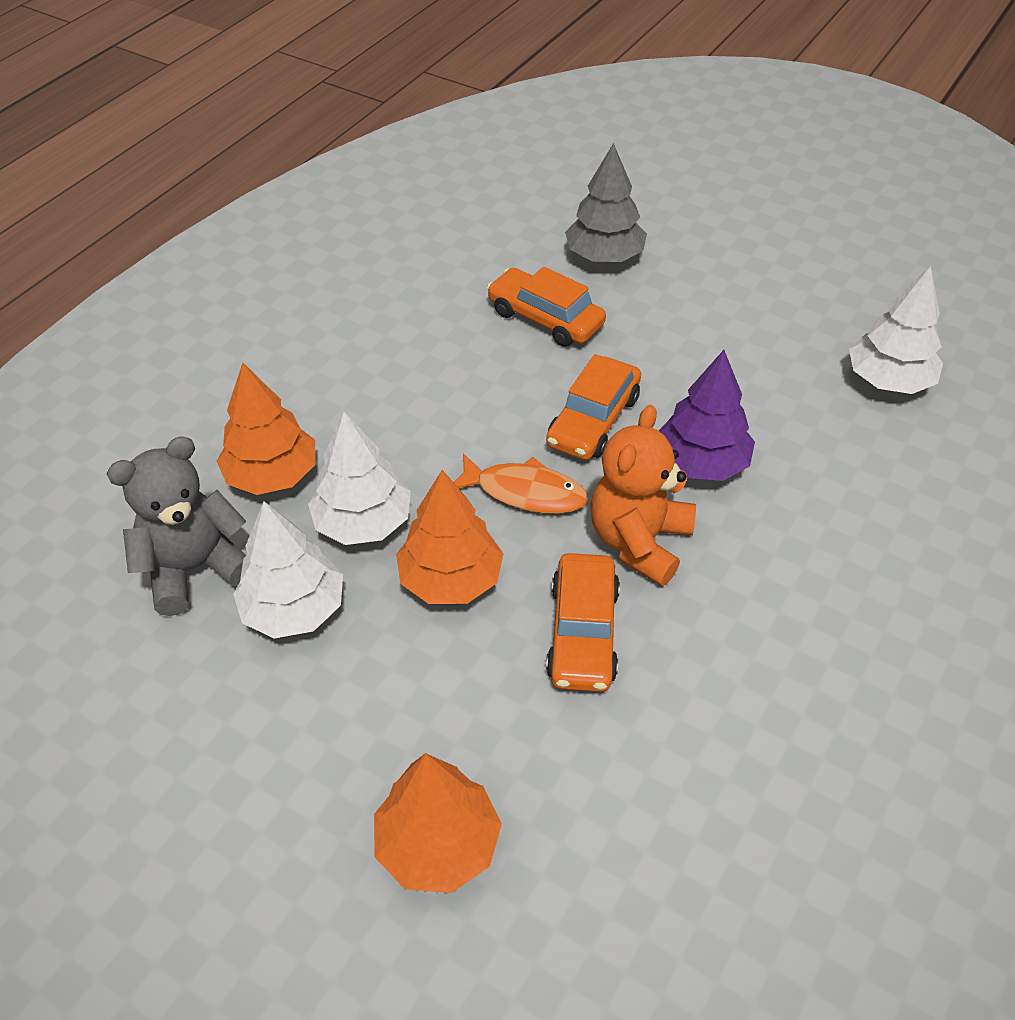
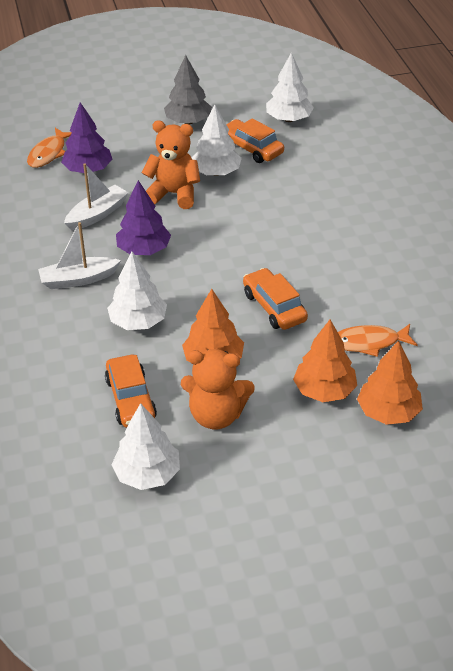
grey teddy bear: 1 -> 0
orange fish: 1 -> 2
orange teddy bear: 1 -> 2
purple tree: 1 -> 2
white boat: 0 -> 2
white tree: 3 -> 4

